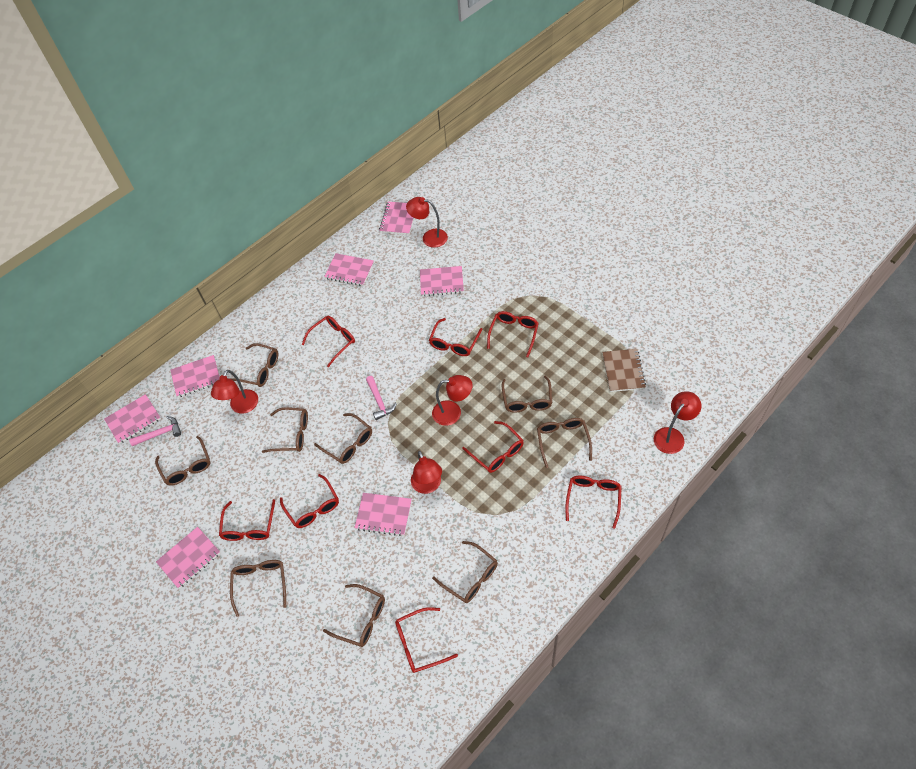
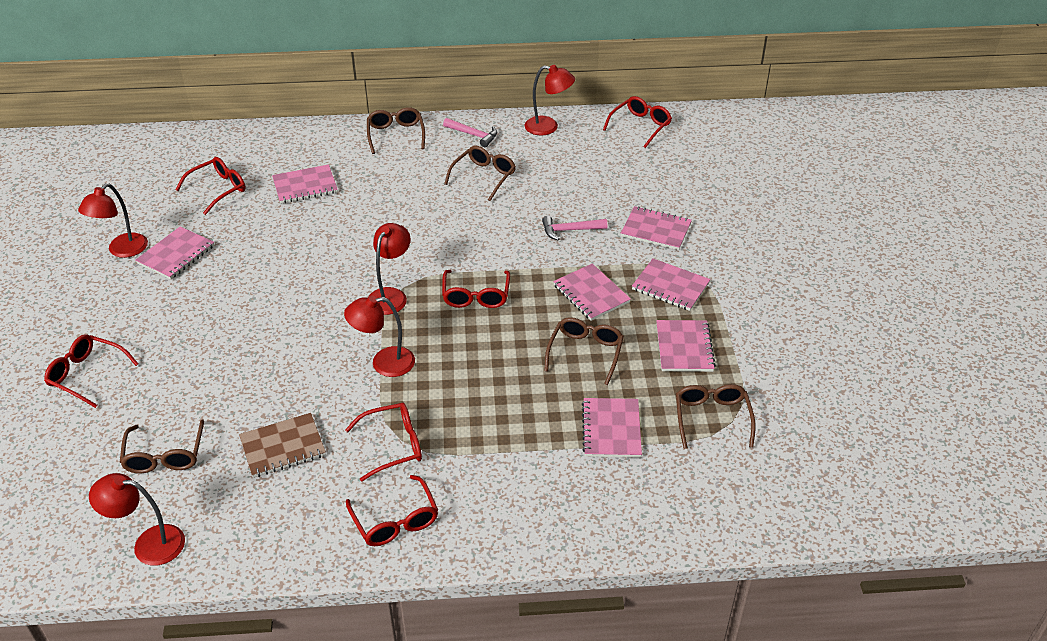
brown glasses: 9 -> 5
red glasses: 8 -> 6

